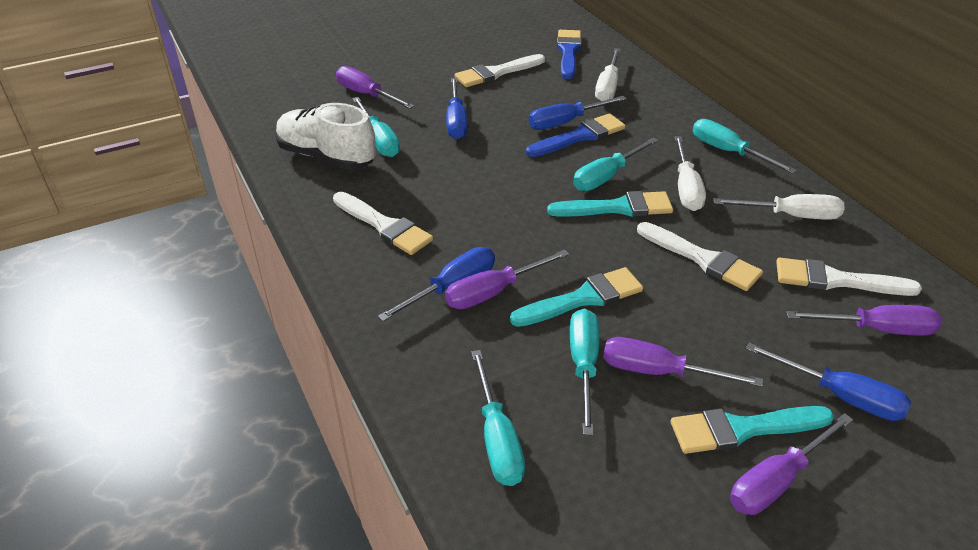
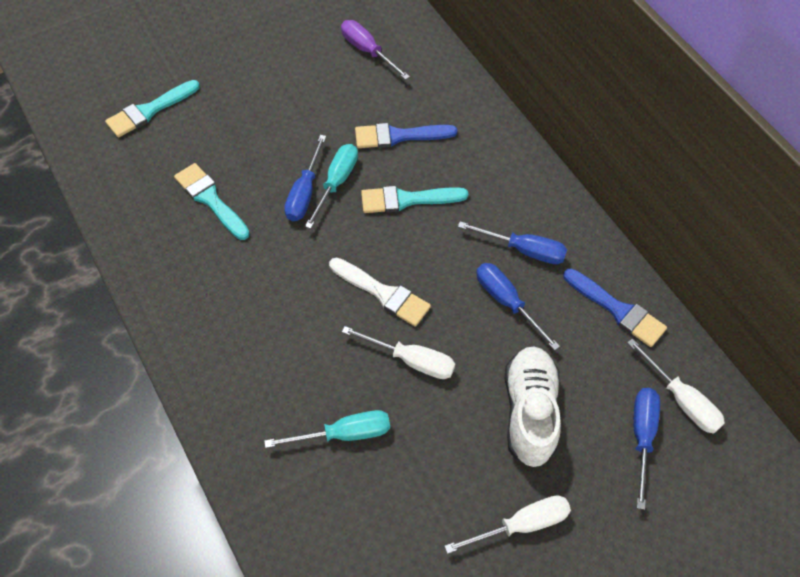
purple screwdriver: 5 -> 1
turquoise screwdriver: 5 -> 2
white brush: 4 -> 1

